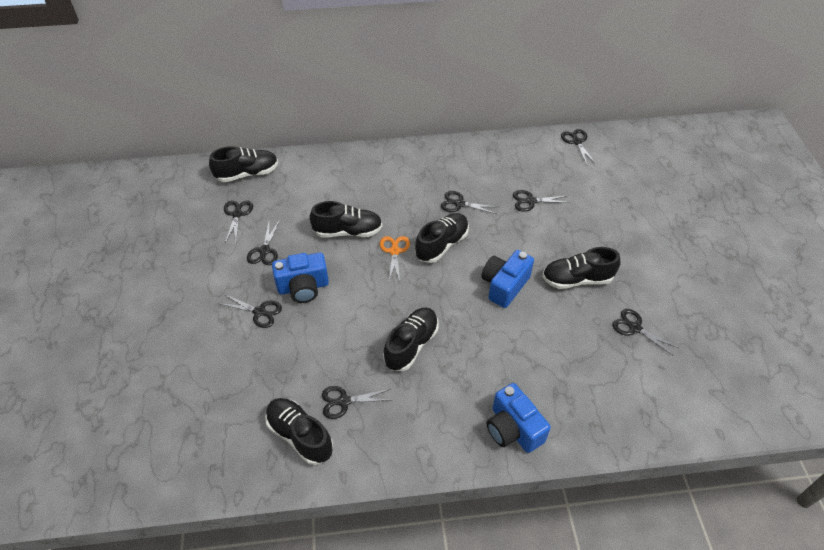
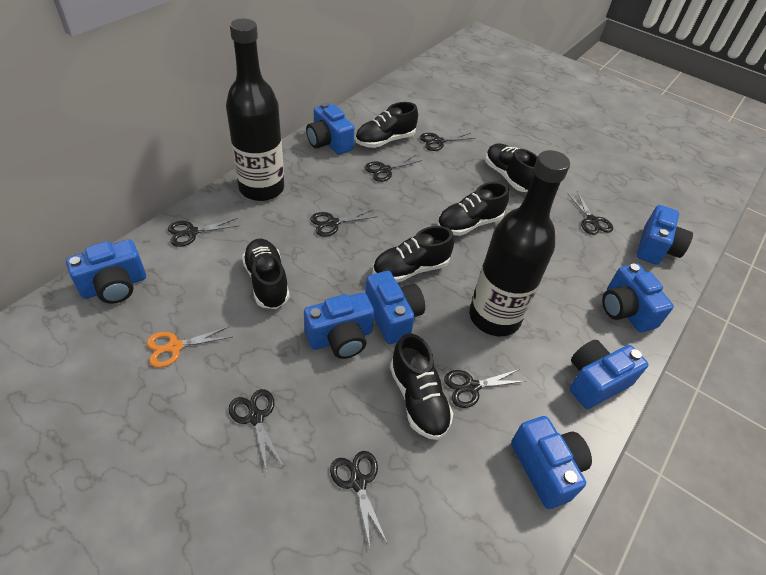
black bottle: 0 -> 2
blue camera: 3 -> 8

